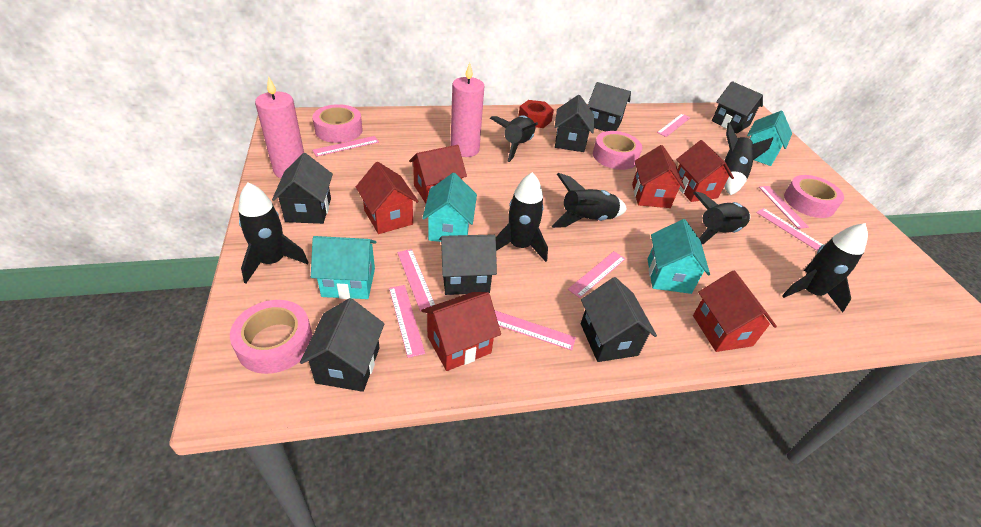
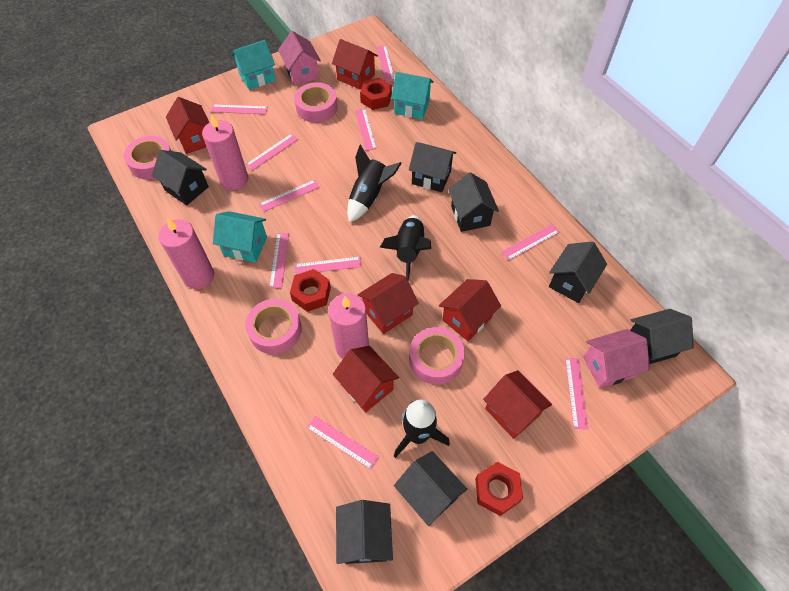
black rocket: 7 -> 3
pink candle: 2 -> 3
pink house: 0 -> 2
pink ruler: 8 -> 10
red nut: 1 -> 3
turquoise house: 4 -> 3

